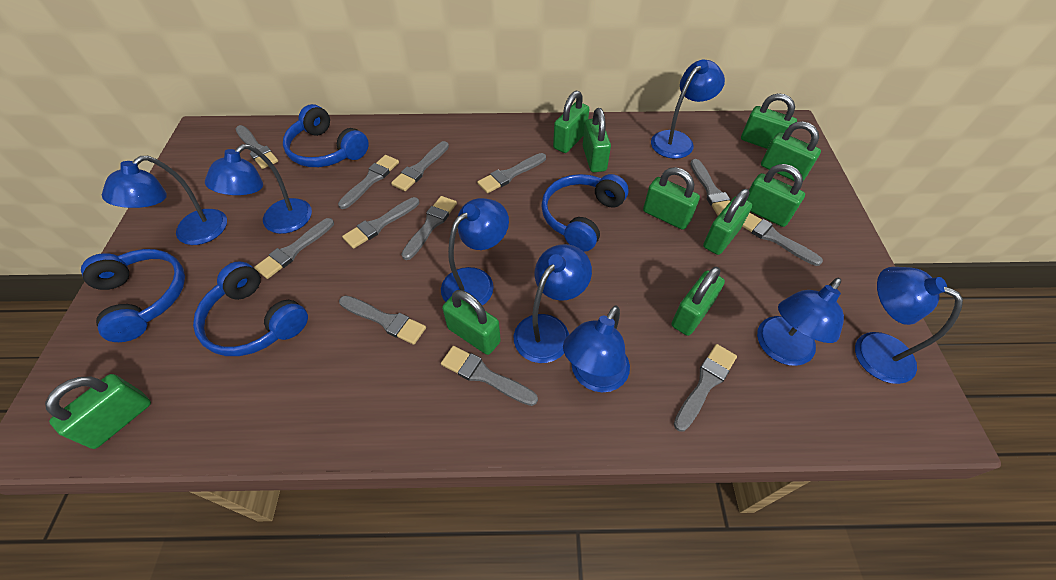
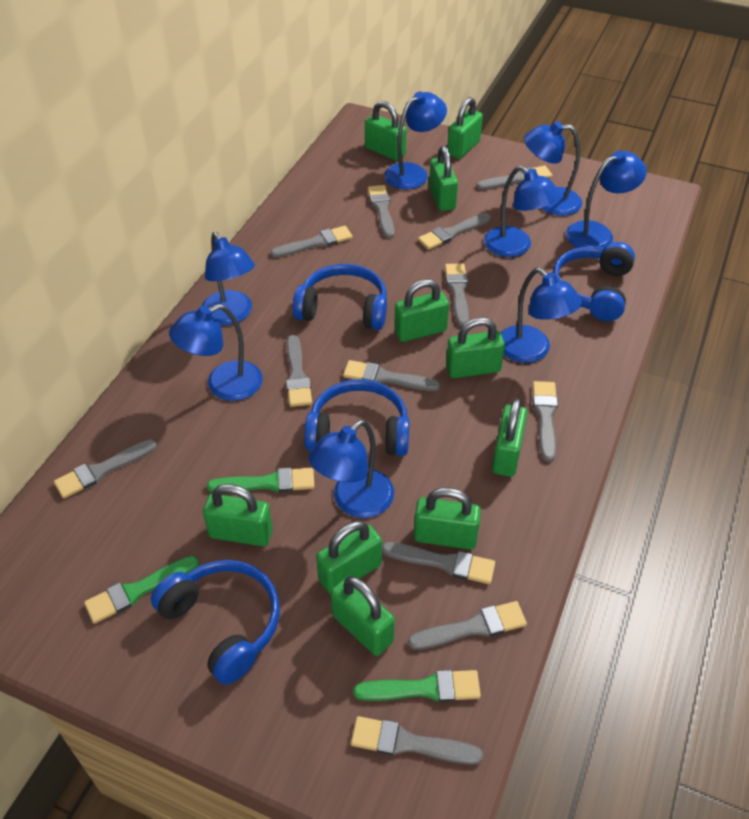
green brush: 0 -> 3

